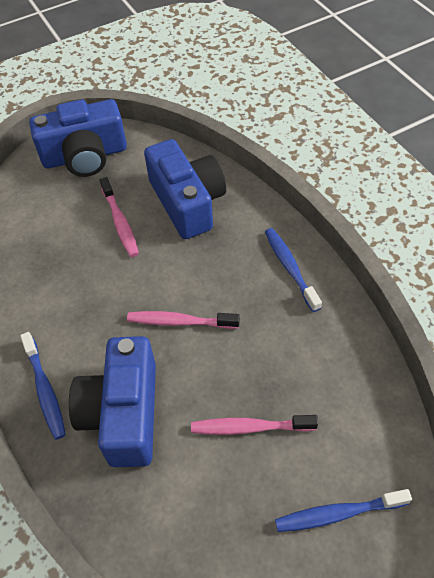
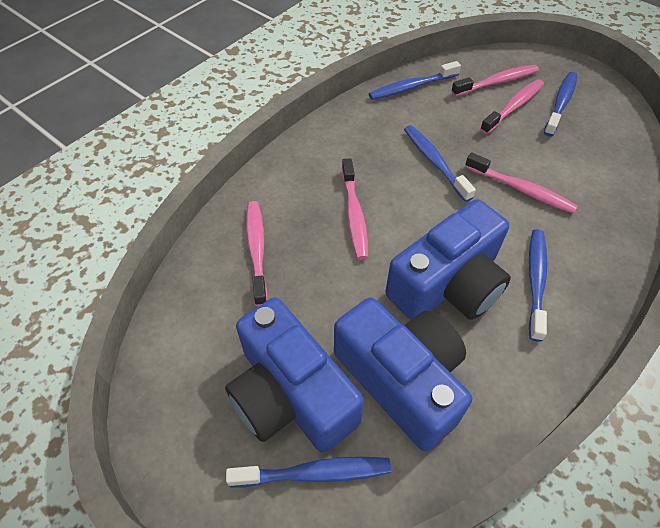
blue toothbrush: 3 -> 5
pink toothbrush: 3 -> 5

